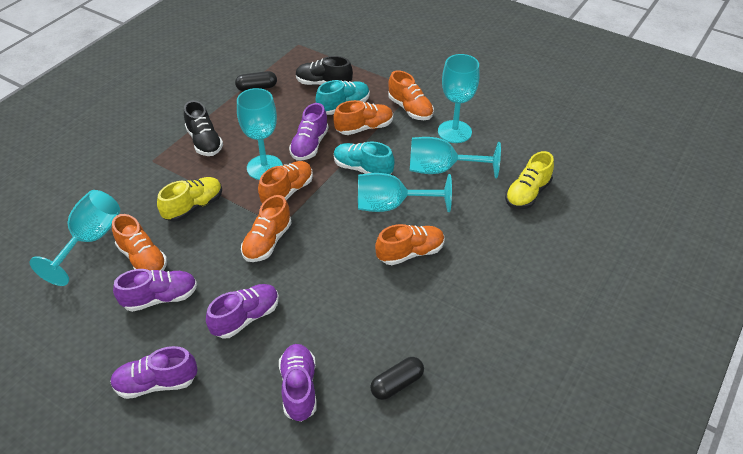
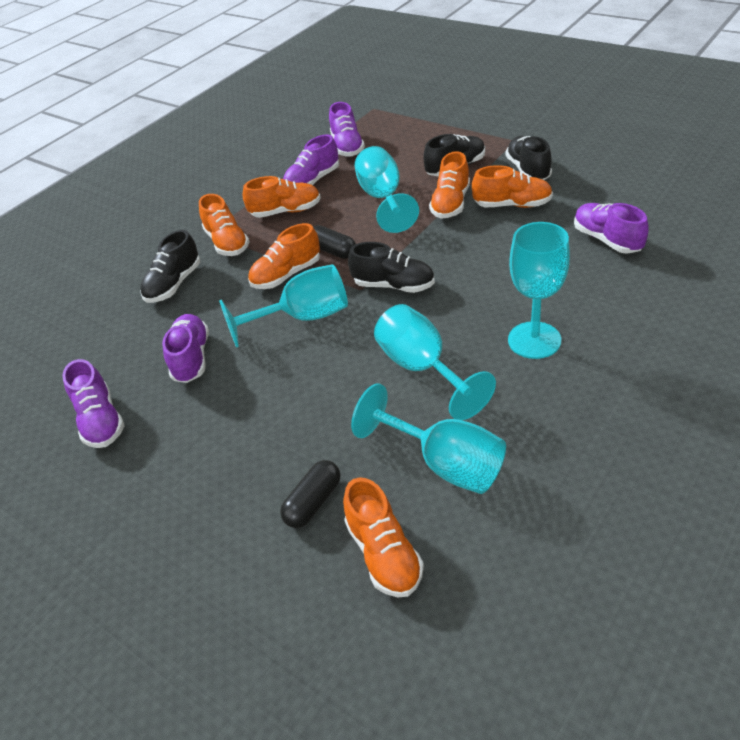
black shoe: 2 -> 4
turquoise shoe: 2 -> 0
yellow shoe: 2 -> 0

